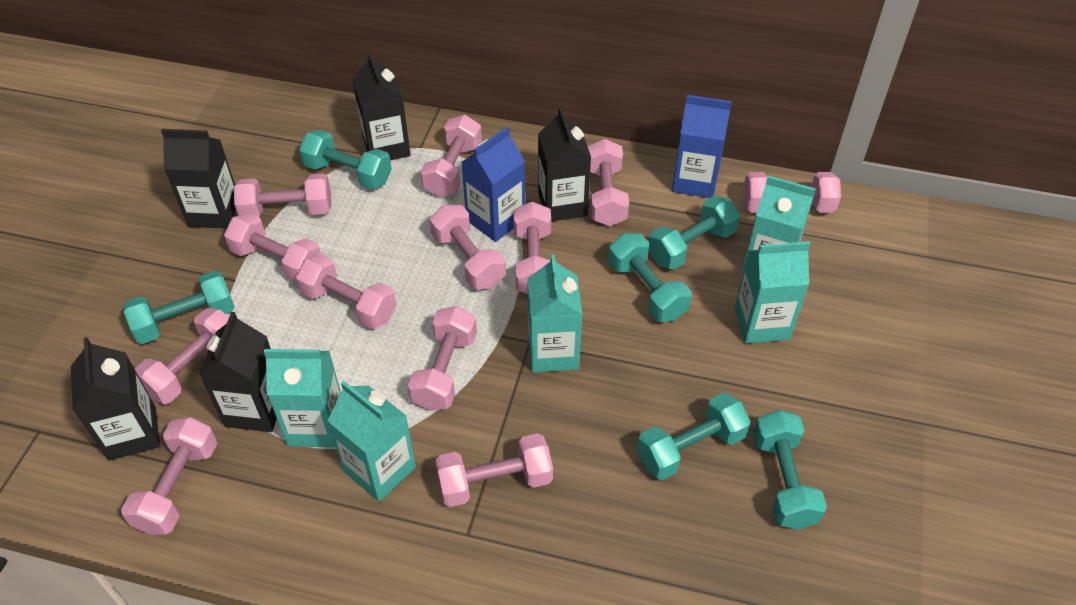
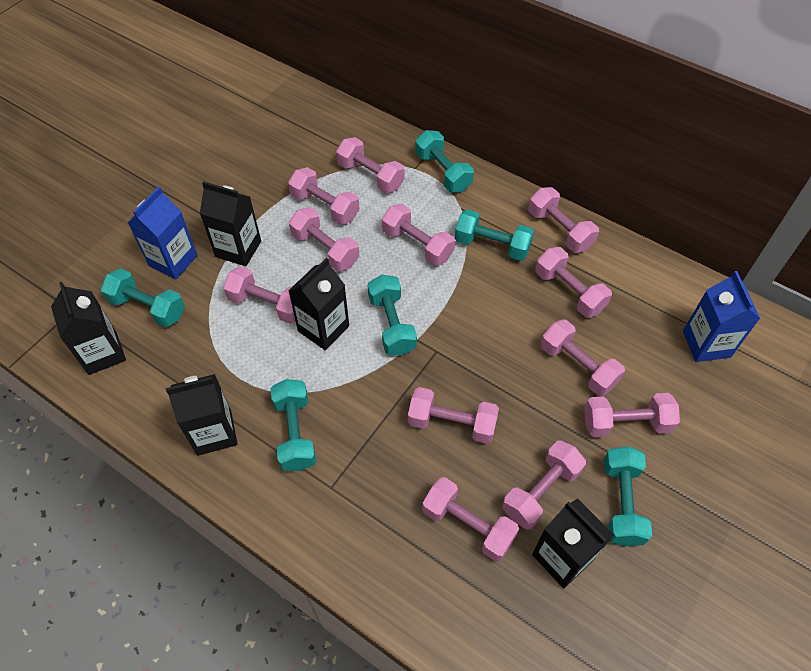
turquoise carton: 5 -> 0

